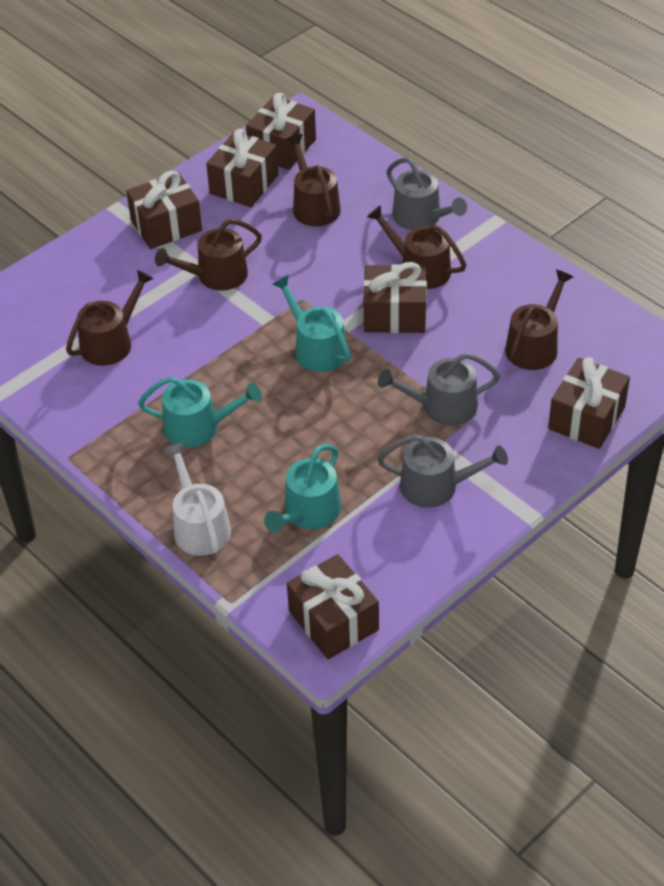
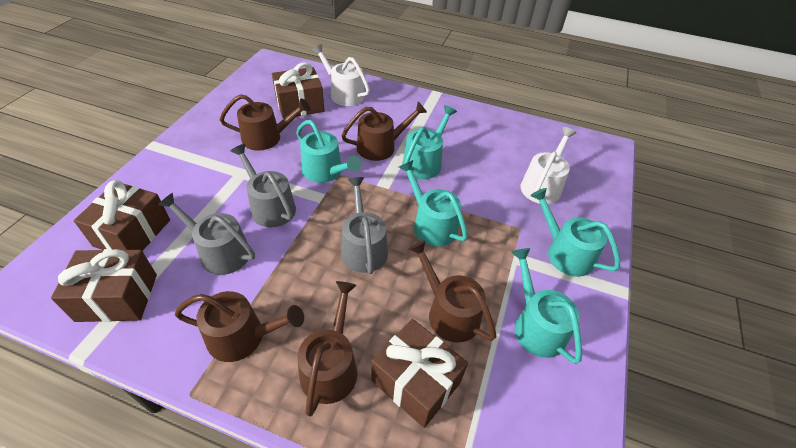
brown gift: 6 -> 4
turquoise watering can: 3 -> 5
white watering can: 1 -> 2

